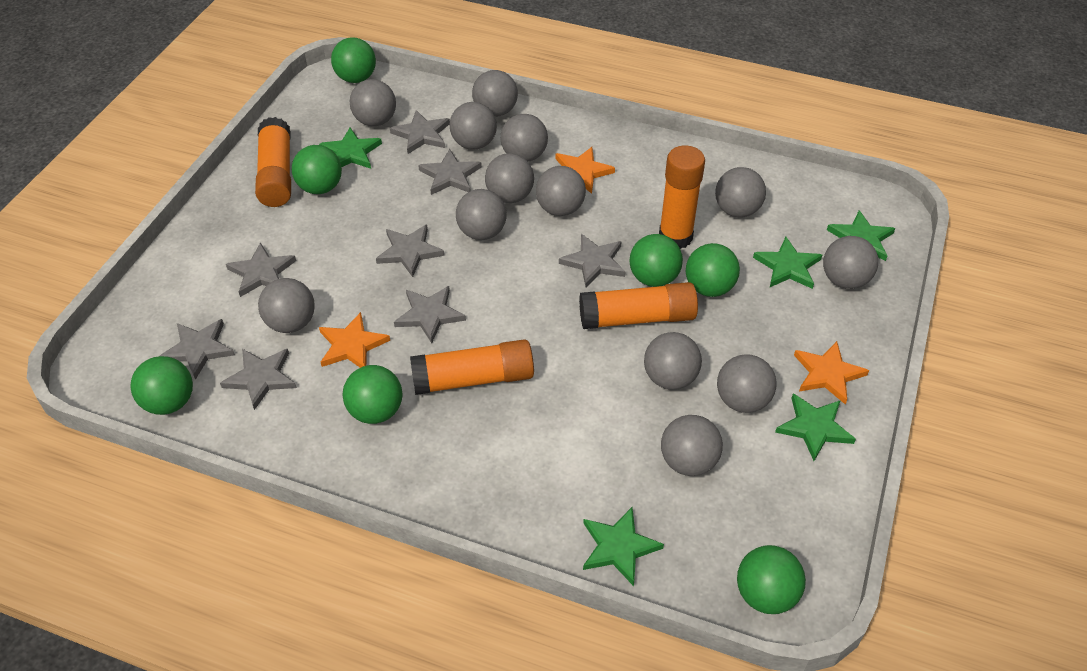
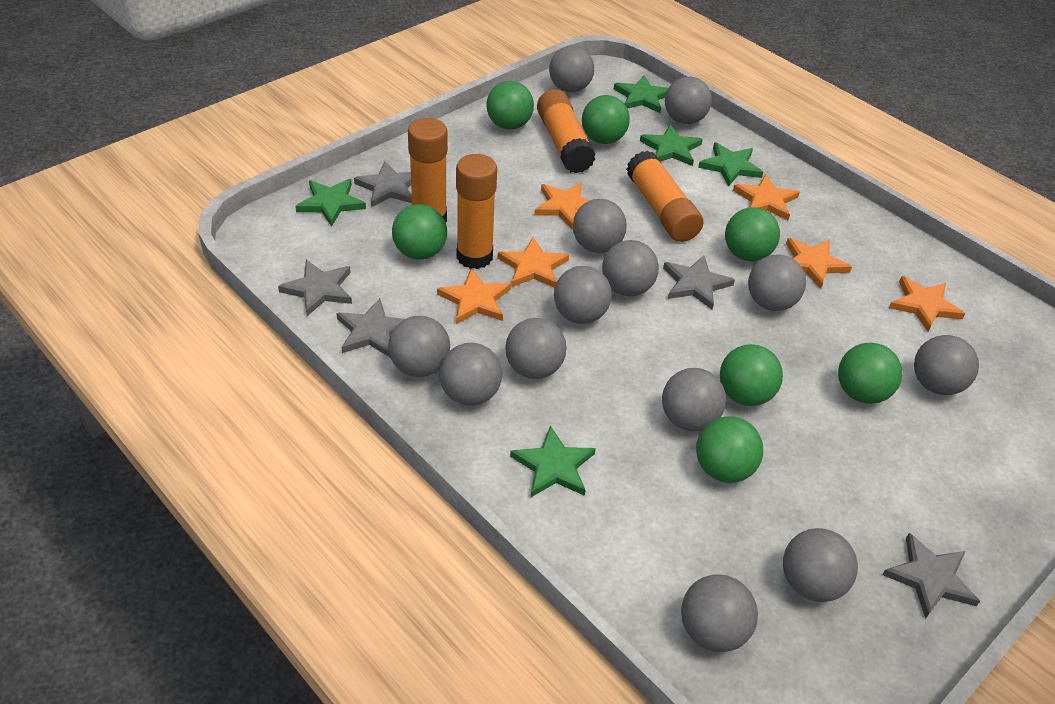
grey star: 8 -> 5
orange star: 3 -> 6

